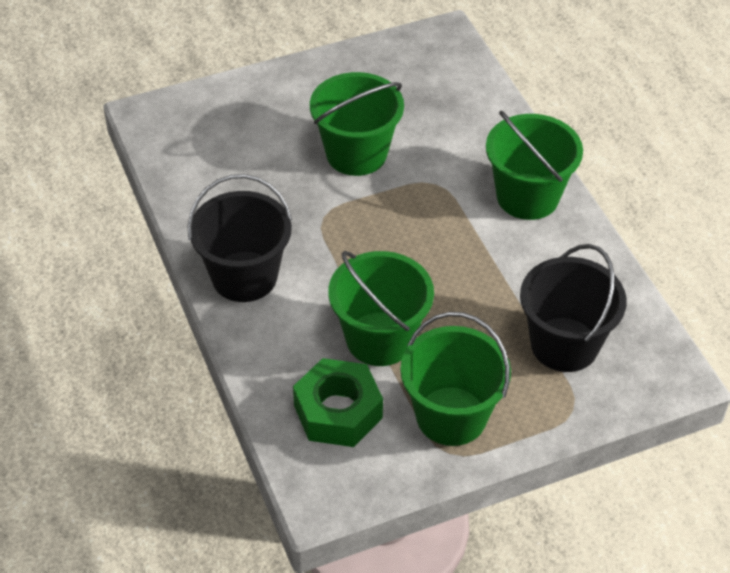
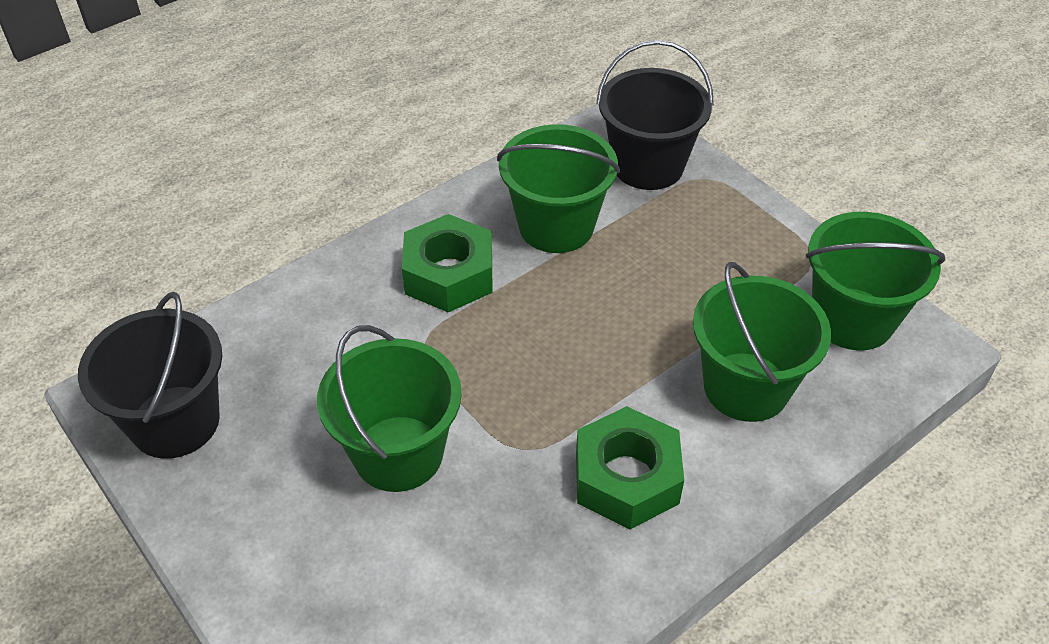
green nut: 1 -> 2

